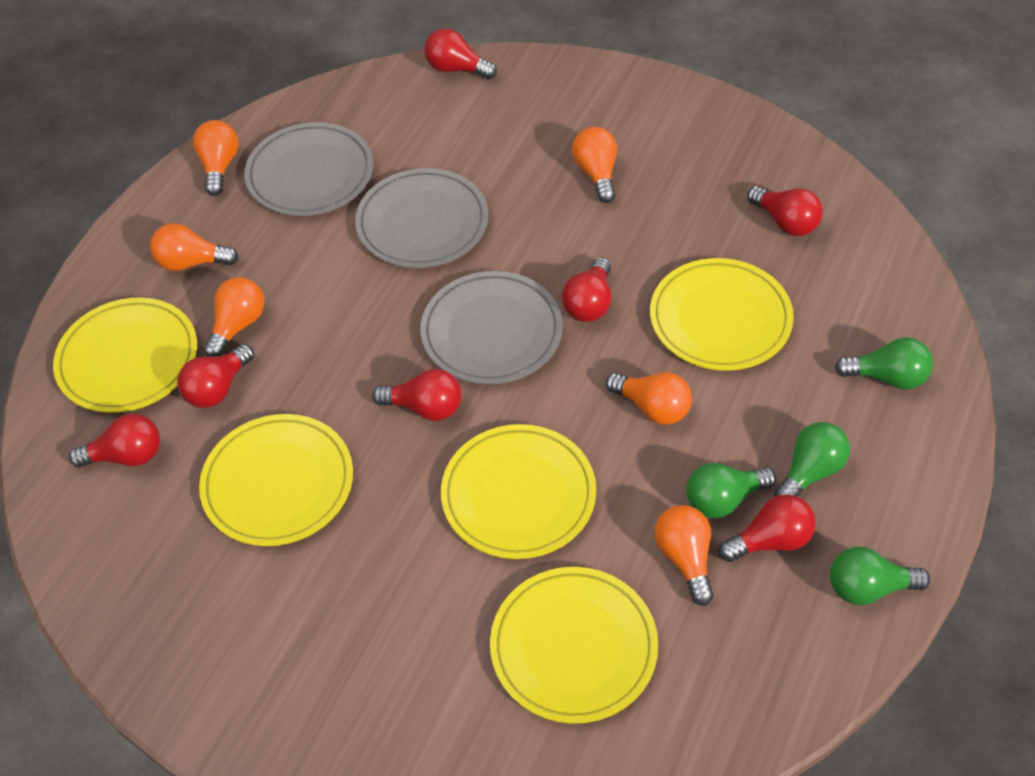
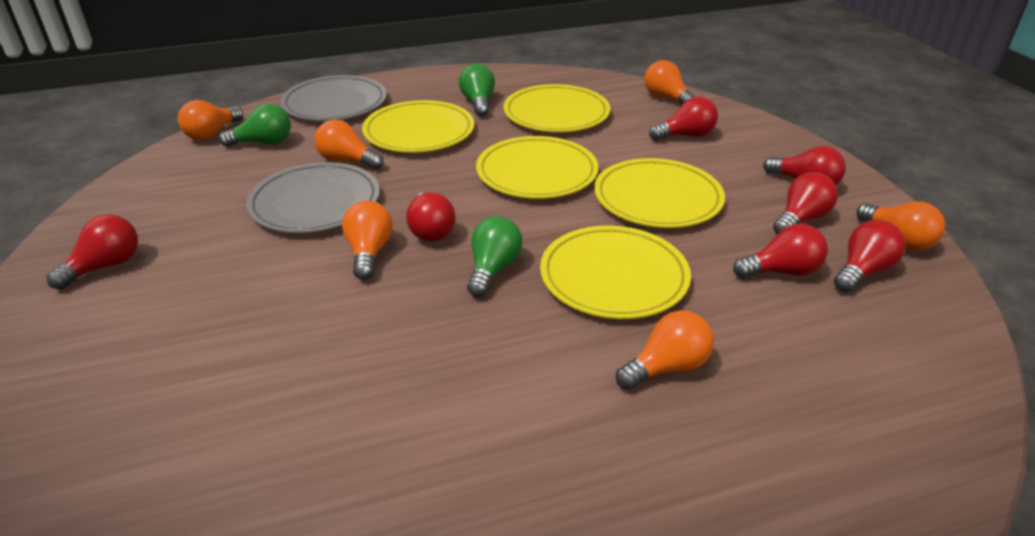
green light bulb: 4 -> 3
grey plate: 3 -> 2

